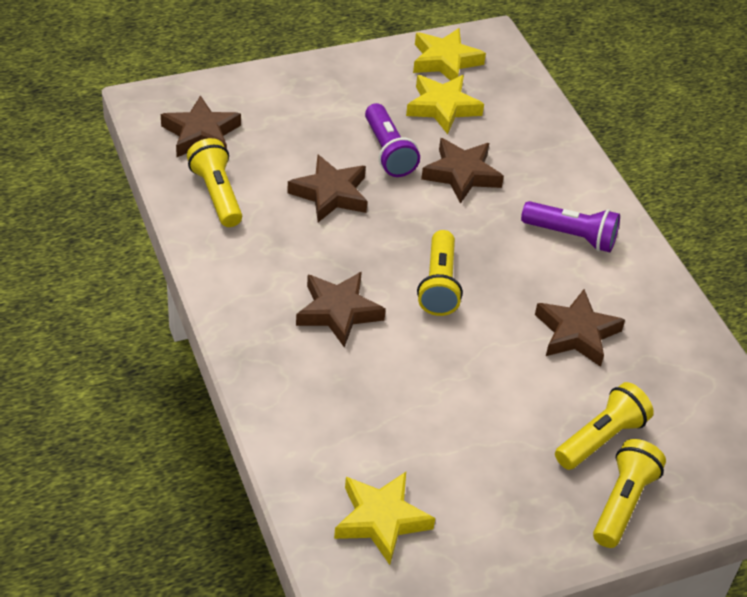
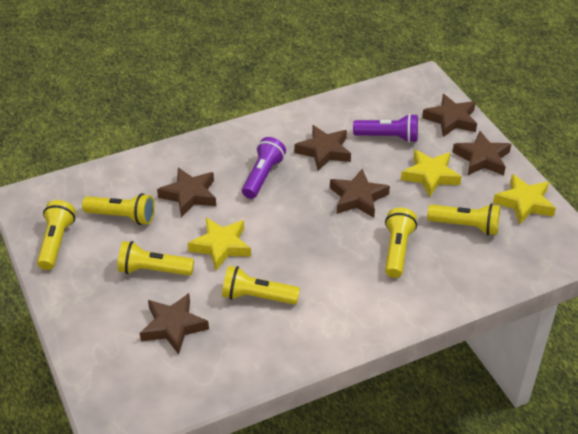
brown star: 5 -> 6
yellow flashlight: 4 -> 6

